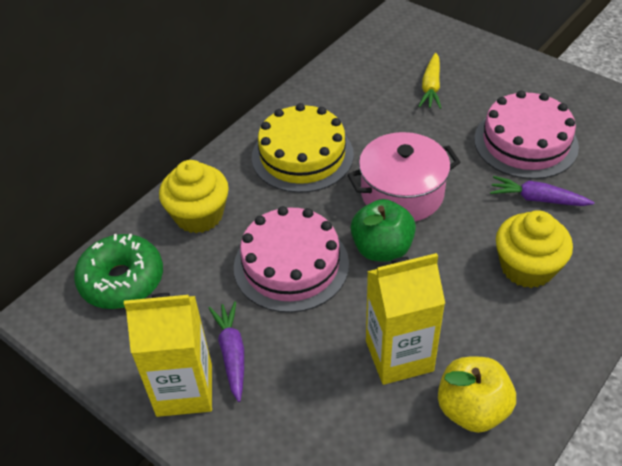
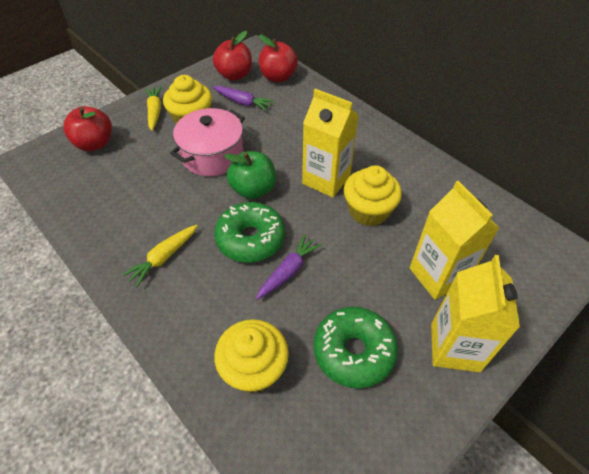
green donut: 1 -> 2
pink cake: 2 -> 0
red apple: 0 -> 3
yellow apple: 1 -> 0
yellow cake: 1 -> 0
yellow carrot: 1 -> 2
yellow carton: 2 -> 3
yellow cupcake: 2 -> 3

